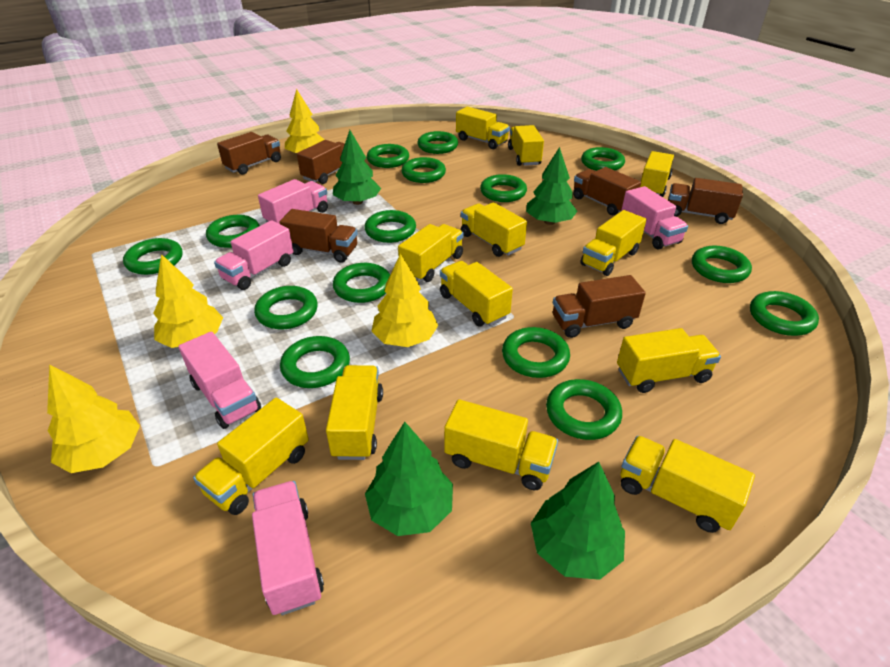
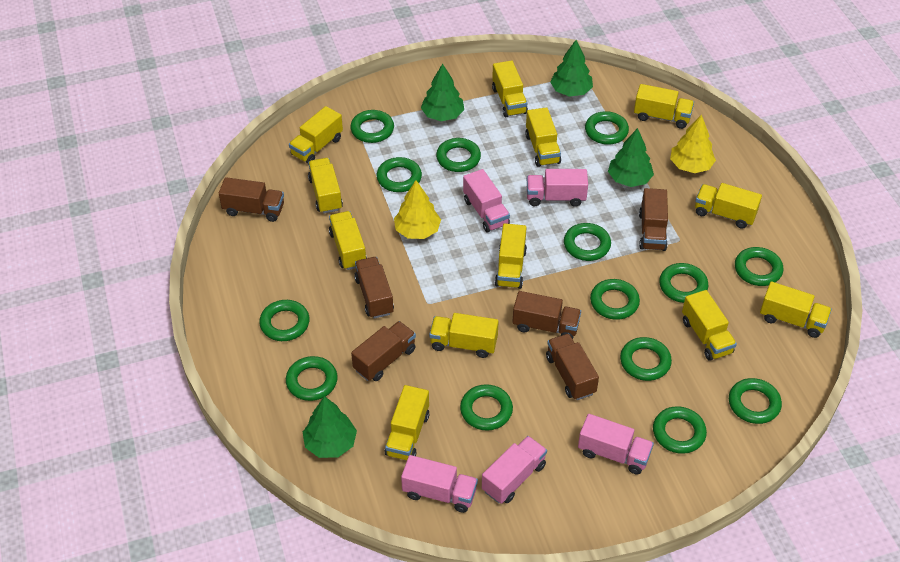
green ring: 15 -> 14
yellow tree: 4 -> 2

